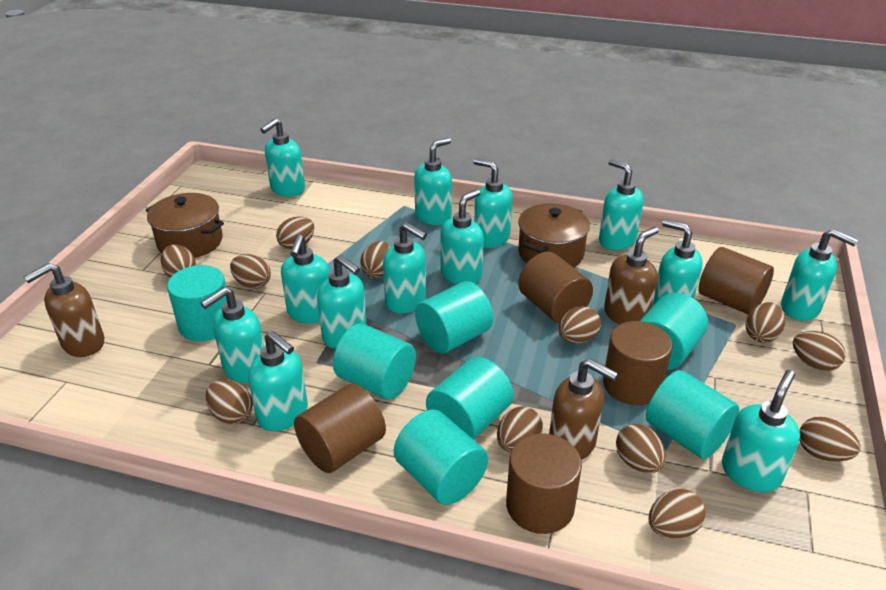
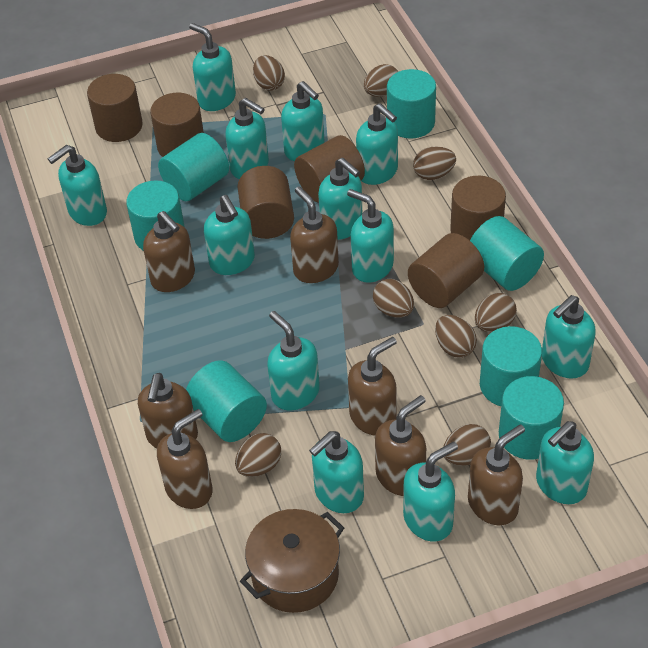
brown cylinder: 5 -> 6
brown egg: 12 -> 8
brown pot: 2 -> 1
brown soap dispenser: 3 -> 7

